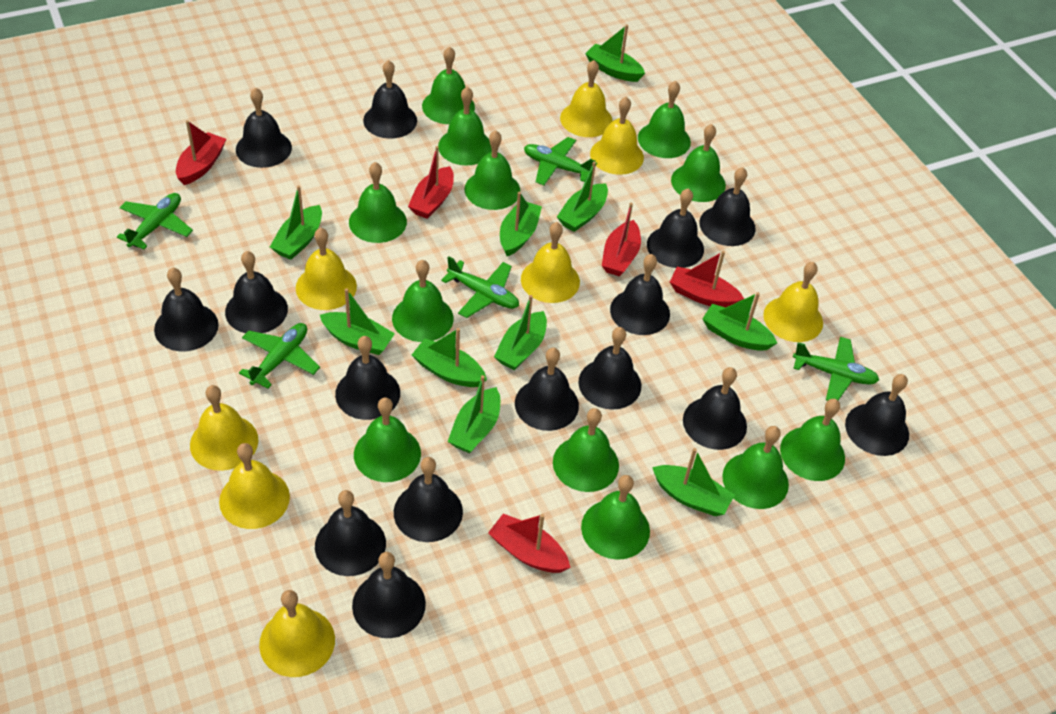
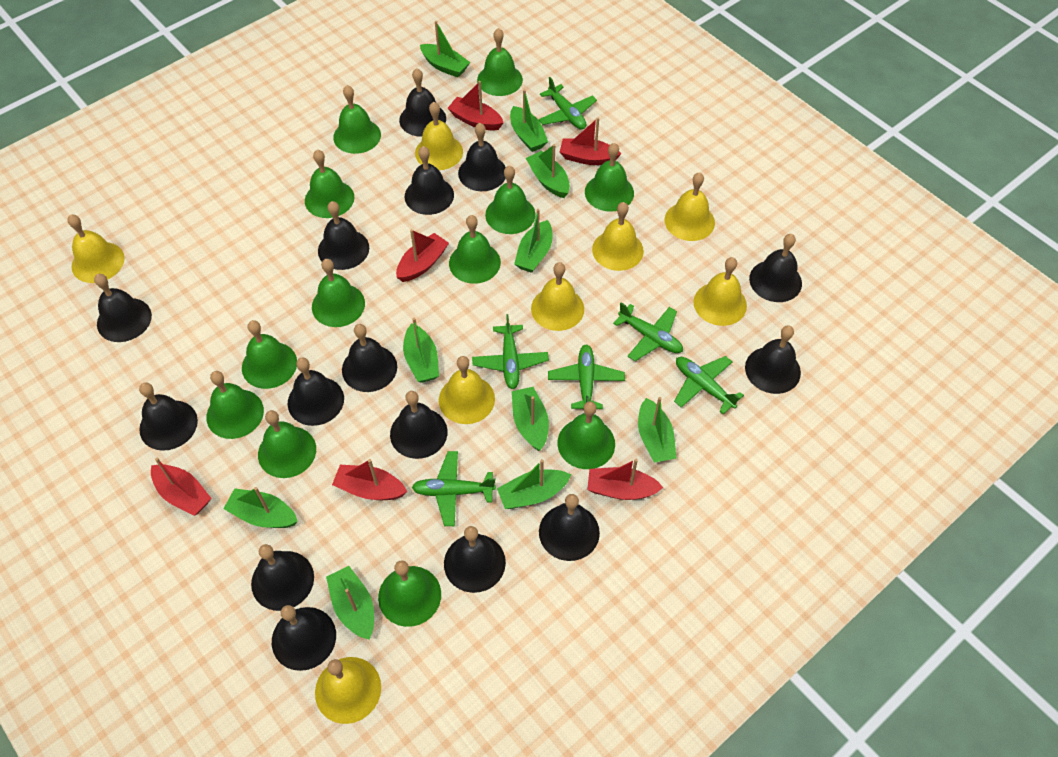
green plane: 5 -> 6
red boat: 5 -> 6

